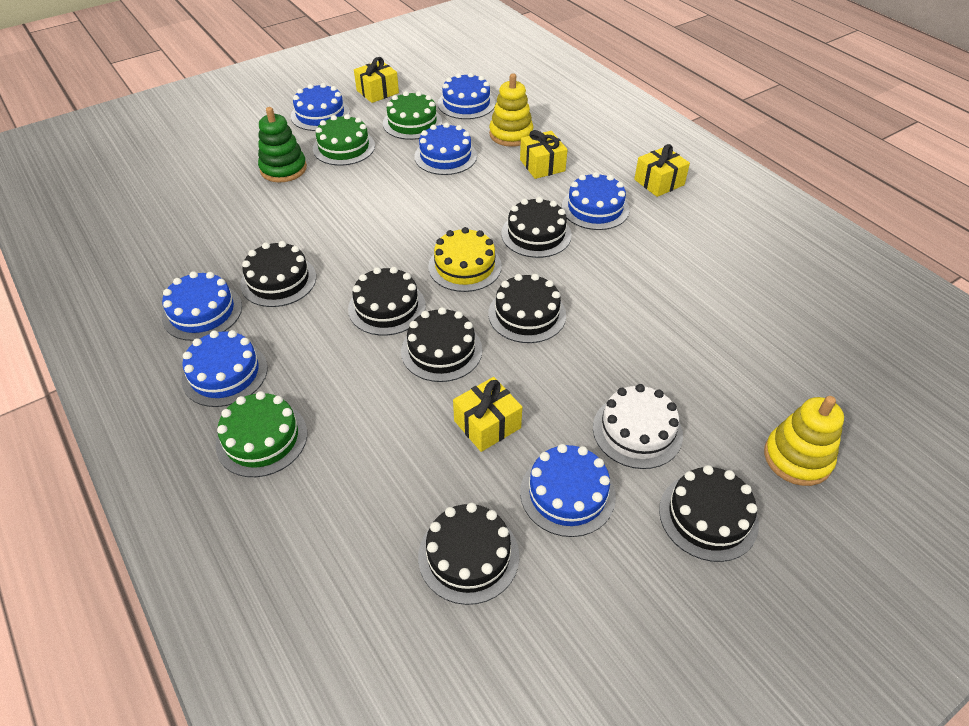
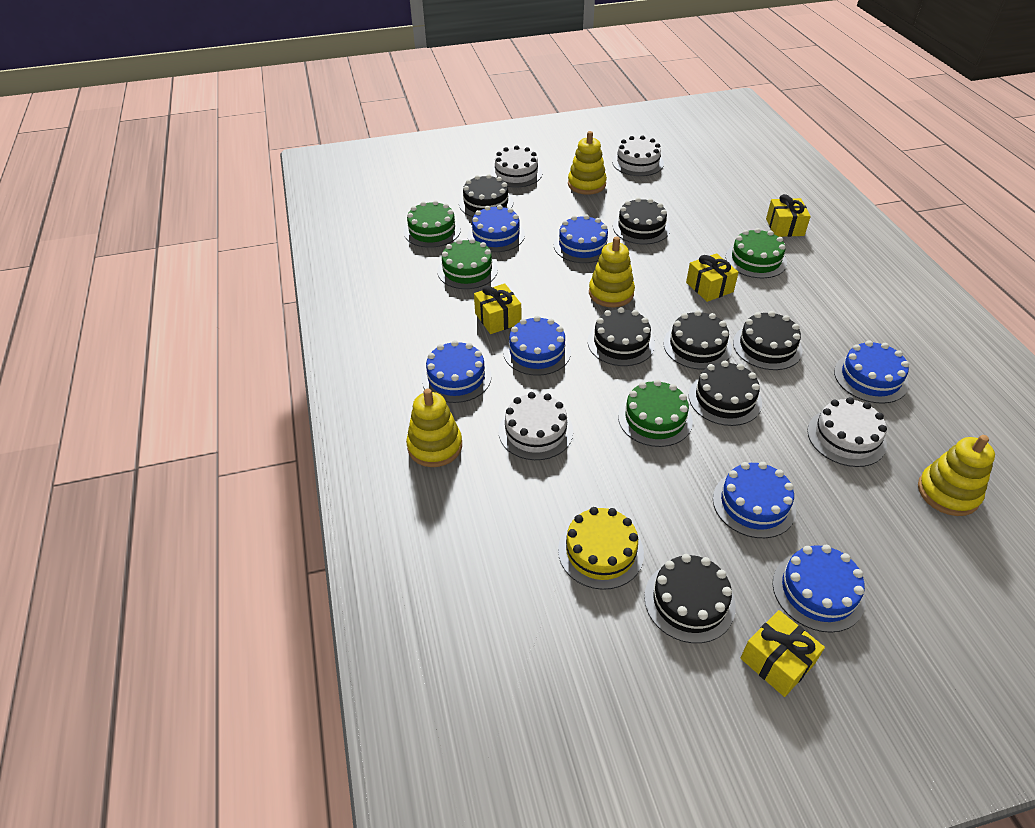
green cake: 3 -> 4
green stacking toy: 1 -> 0
white cake: 1 -> 4
yellow stacking toy: 2 -> 4

